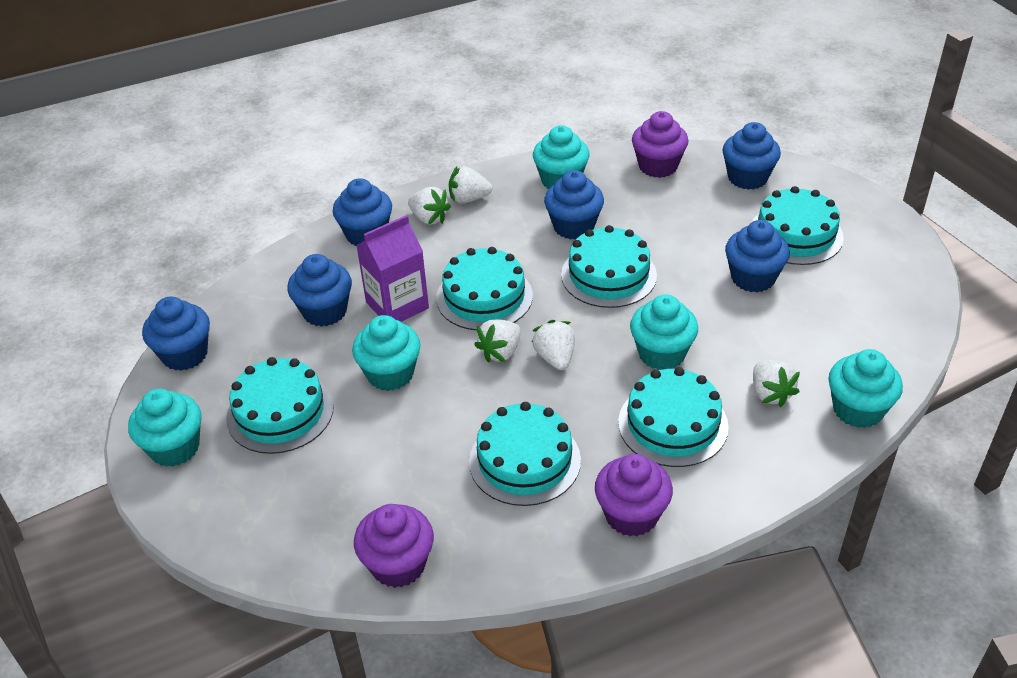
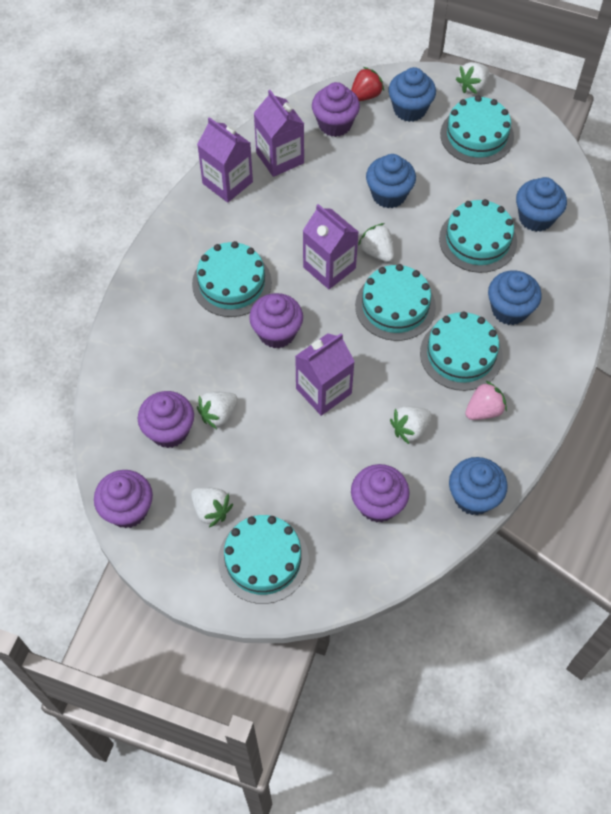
blue cupcake: 6 -> 5
pink strawberry: 0 -> 1
purple carton: 1 -> 4
purple cupcake: 3 -> 5
red strawberry: 0 -> 1
turquoise cupcake: 5 -> 0

